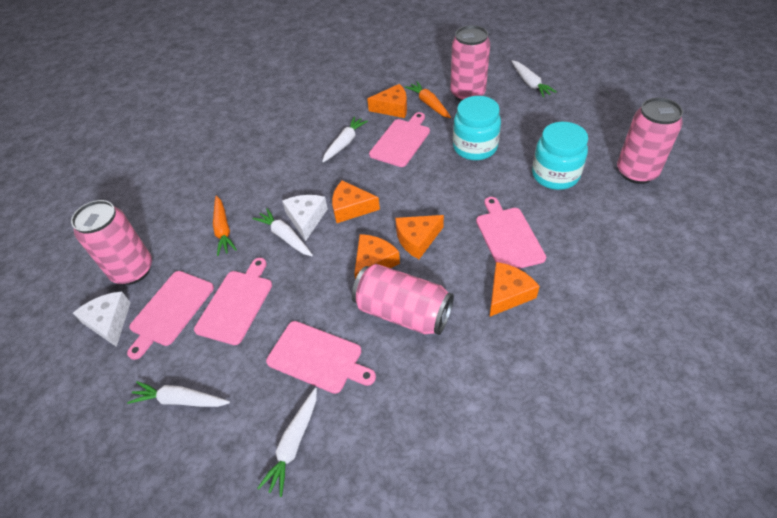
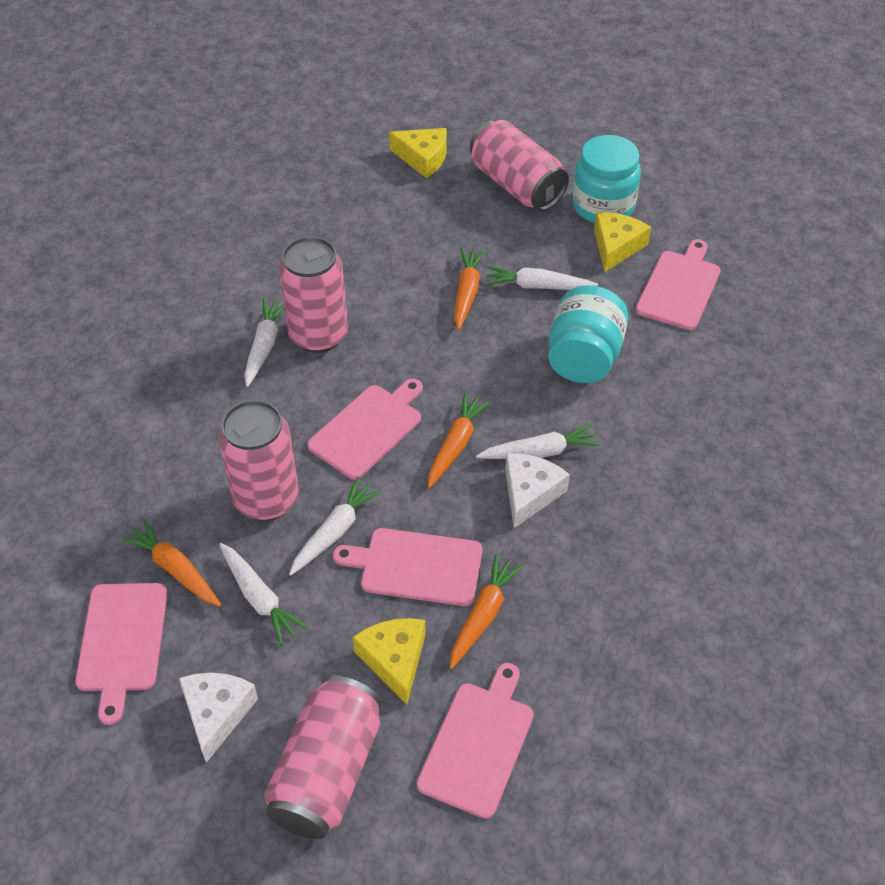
orange carrot: 2 -> 4
orange cheese: 5 -> 0
yellow cheese: 0 -> 3

